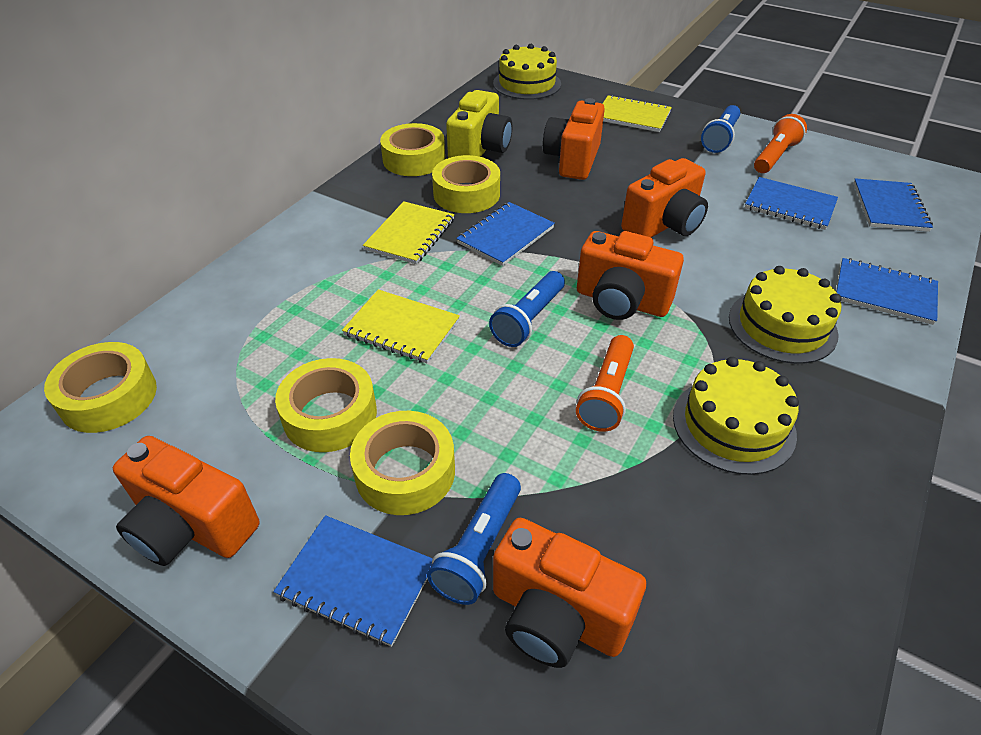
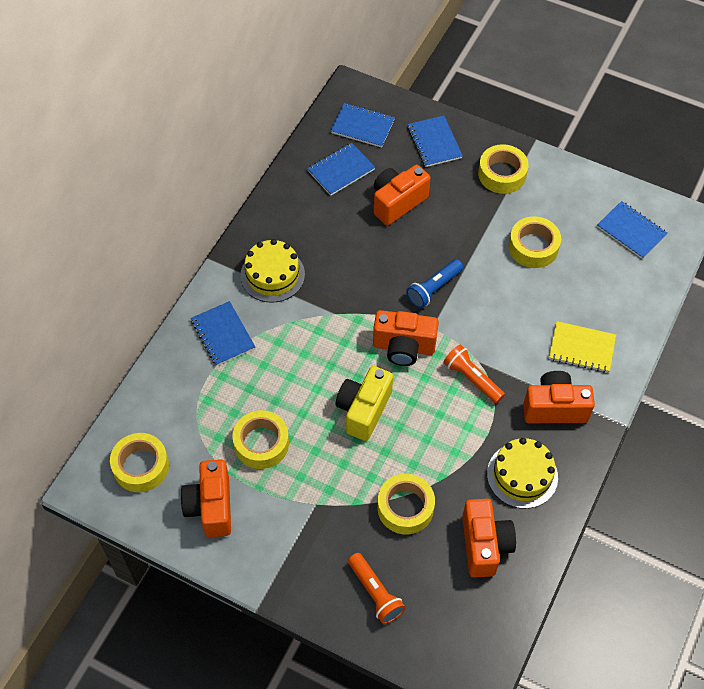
blue flashlight: 3 -> 1
yellow cake: 3 -> 2
yellow notebook: 3 -> 1

